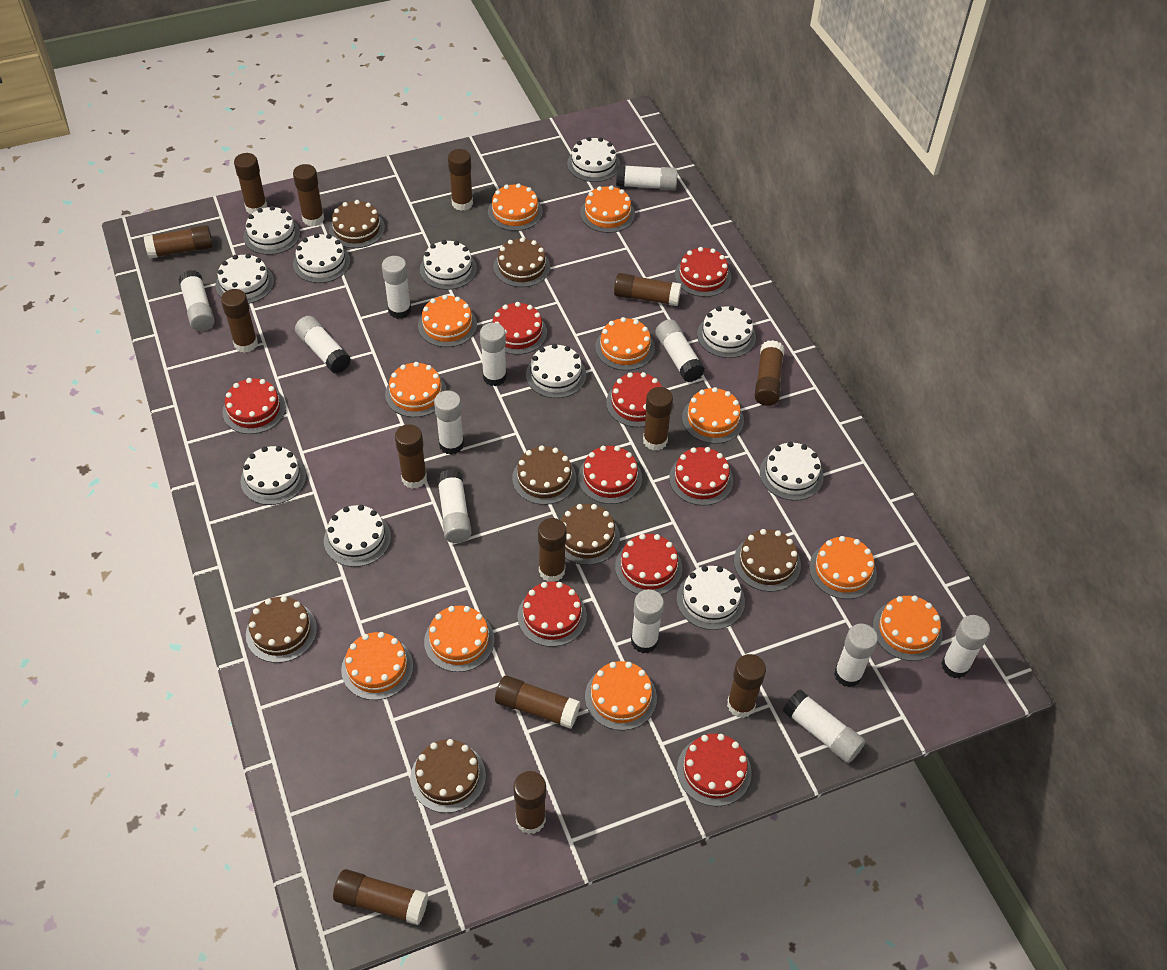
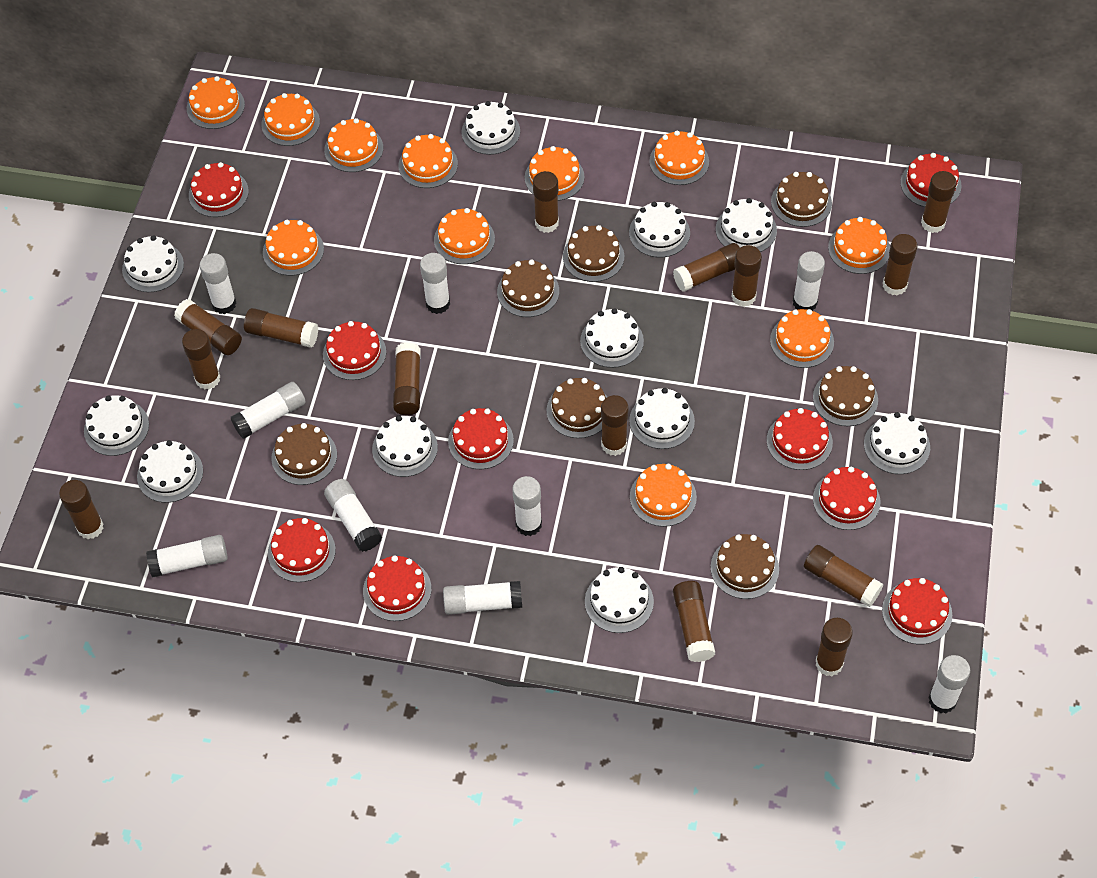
white glue stick: 12 -> 9

